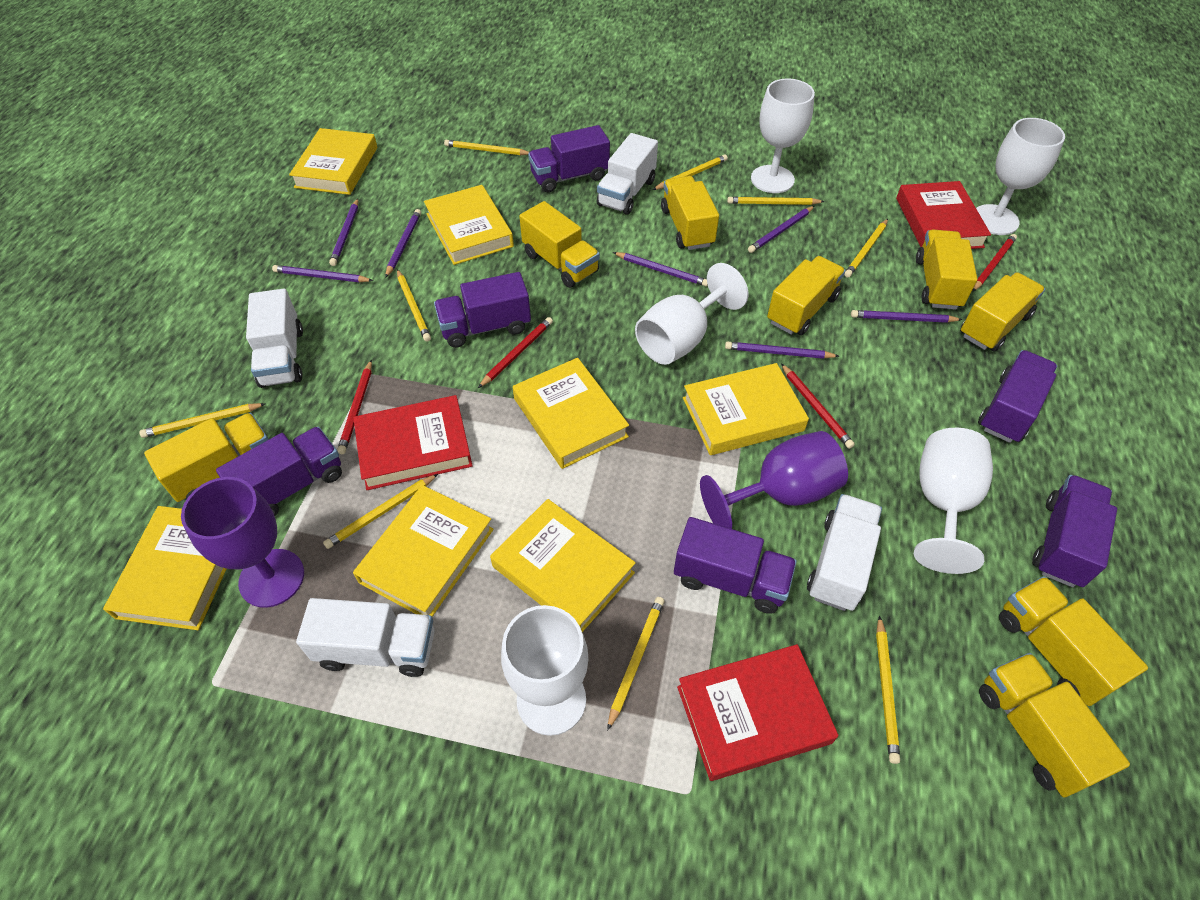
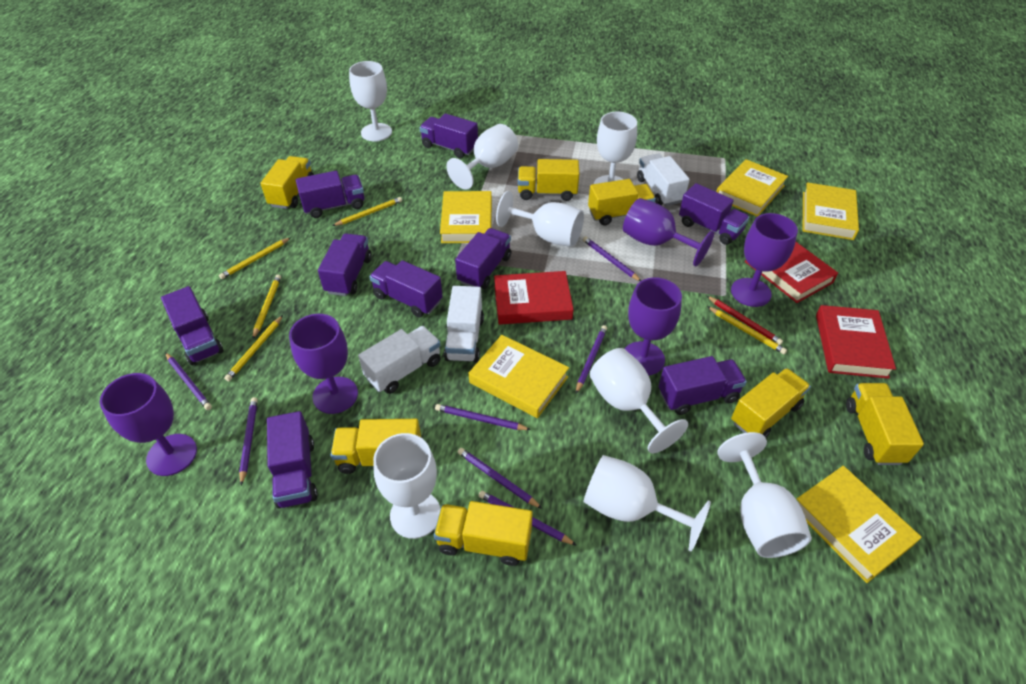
purple goblet: 2 -> 5
purple truck: 6 -> 9
red pencil: 4 -> 1
white goblet: 5 -> 8
white truck: 4 -> 3
yellow book: 7 -> 5
yellow pencil: 9 -> 5
yellow truck: 8 -> 7

